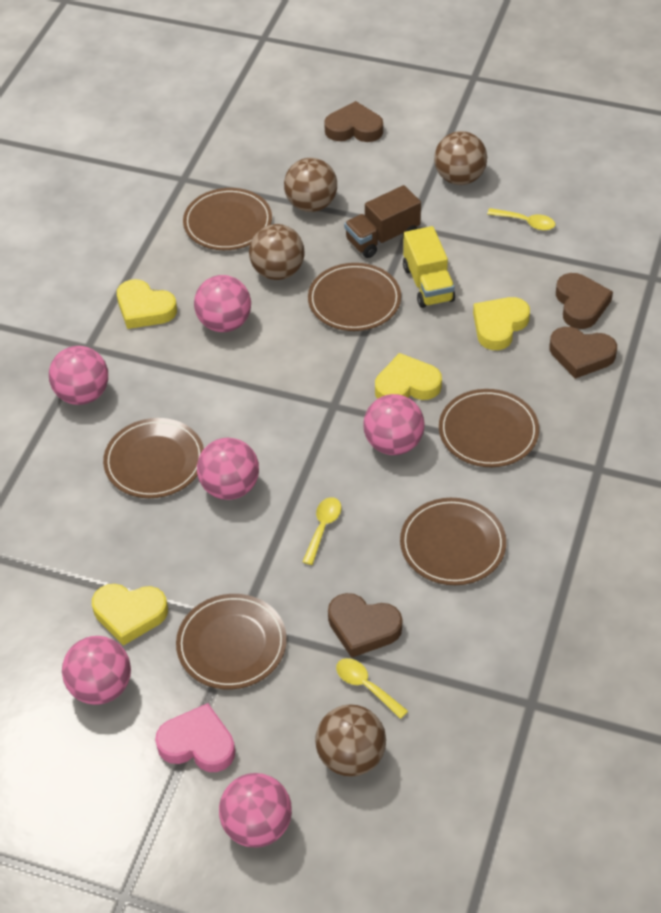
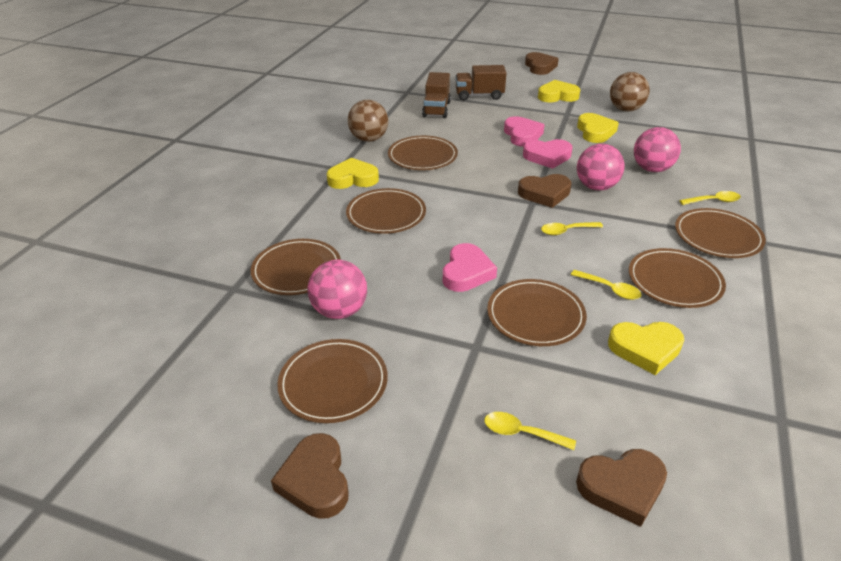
brown ball: 4 -> 2
brown plate: 6 -> 7
brown truck: 1 -> 2
pink ball: 6 -> 3
pink heart: 1 -> 3
yellow spoon: 3 -> 4
yellow truck: 1 -> 0

